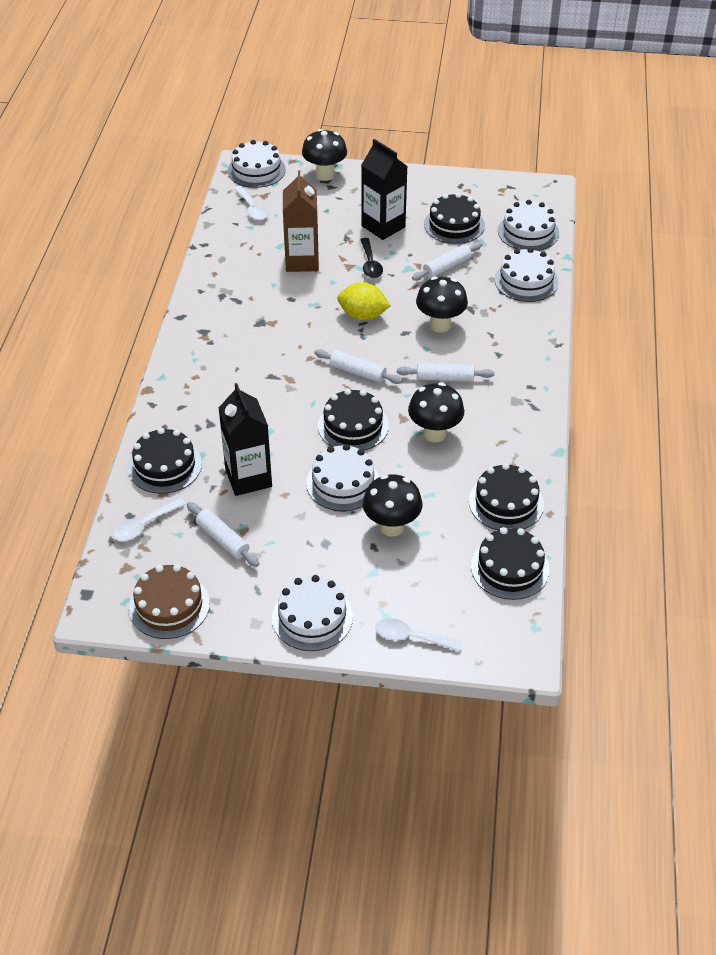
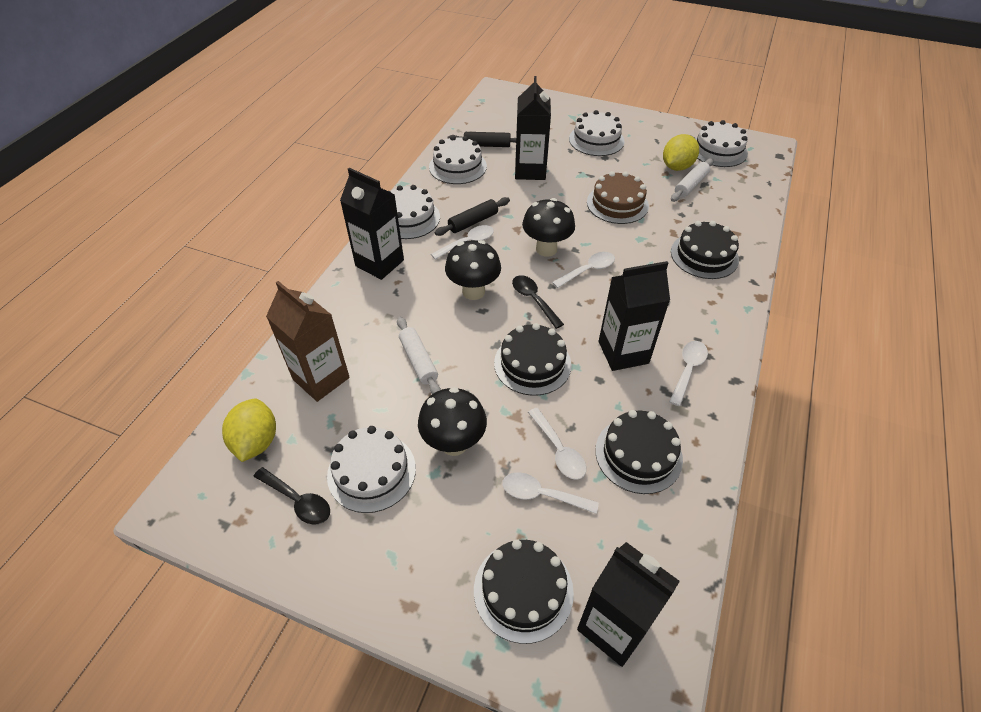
black cake: 5 -> 4
black carton: 2 -> 4
black mushroom: 4 -> 3
black rolling pin: 0 -> 2
black spoon: 1 -> 2
white rolling pin: 4 -> 2
white spoon: 3 -> 5
yellow lemon: 1 -> 2

